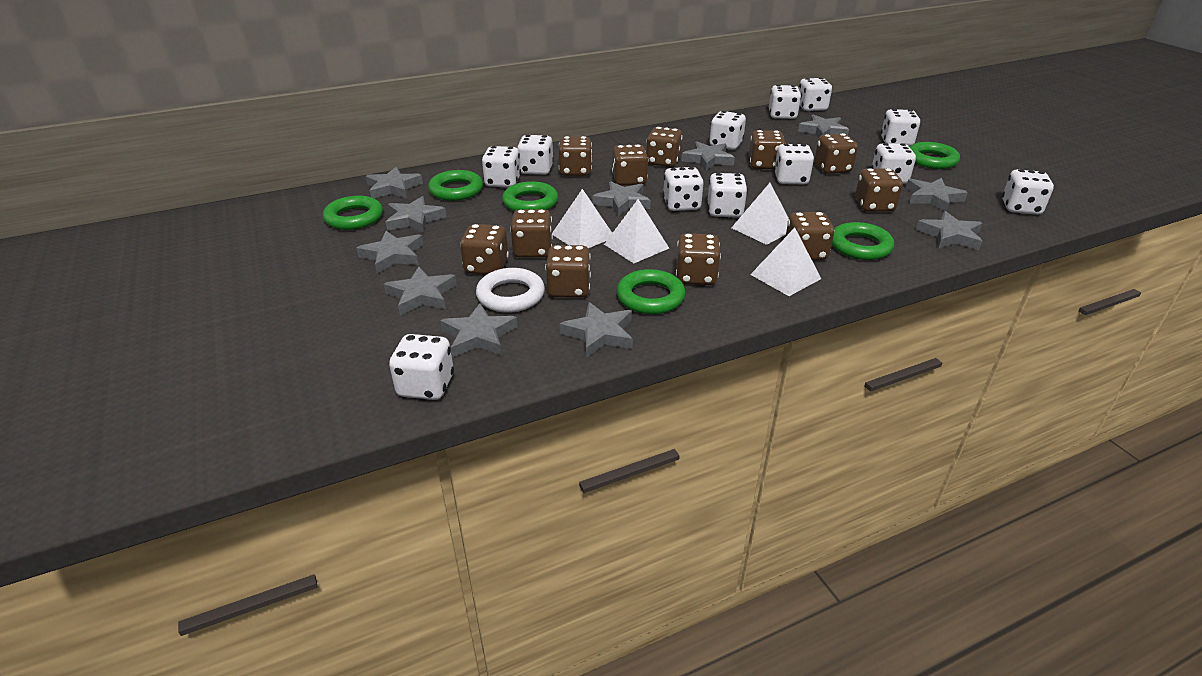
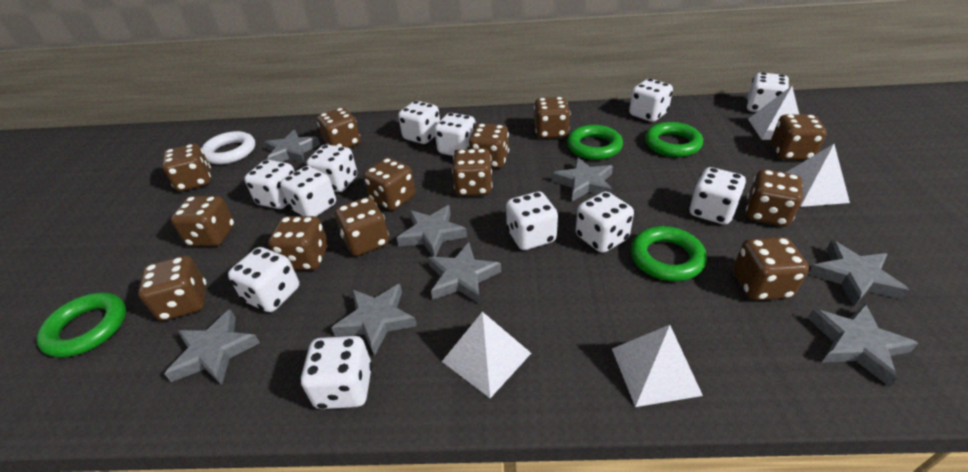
brown dice: 11 -> 13
green ring: 6 -> 4
grey star: 11 -> 8

